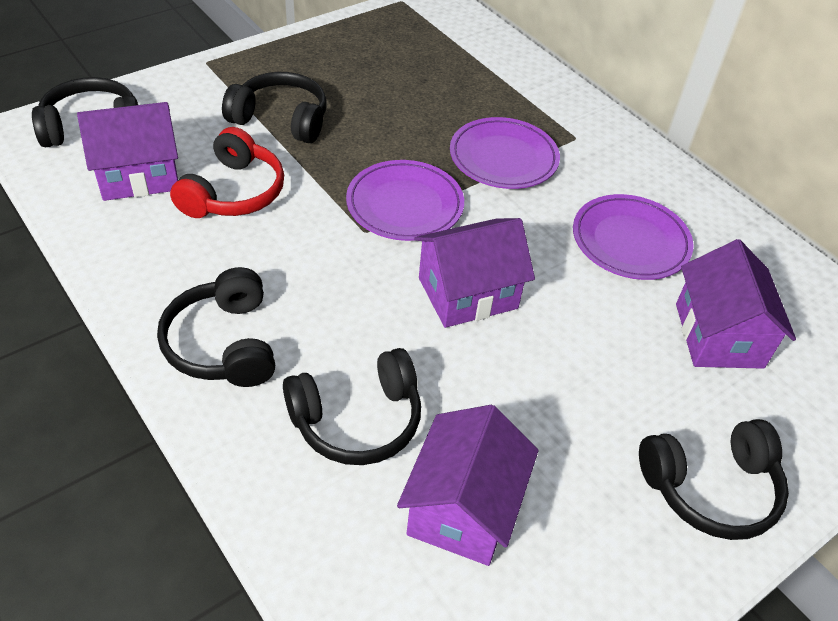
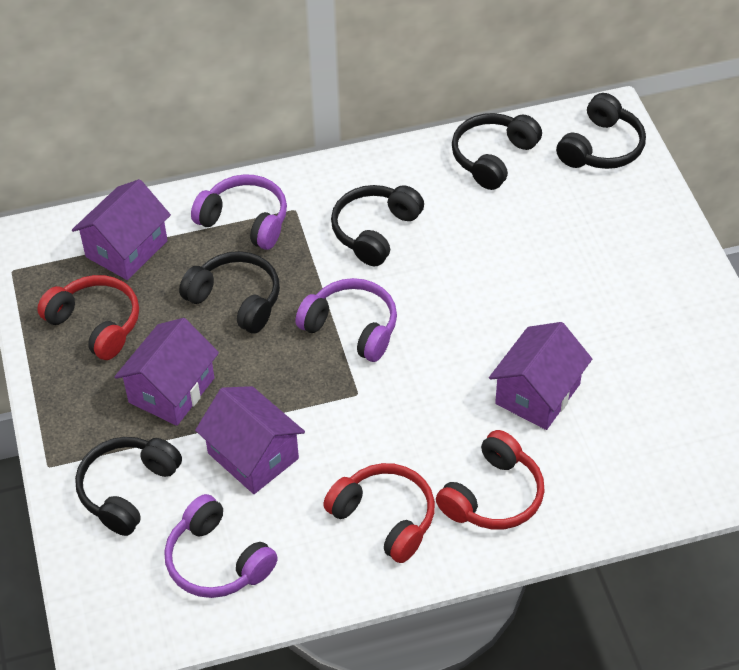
purple headphones: 0 -> 3
purple plate: 3 -> 0
red headphones: 1 -> 3

